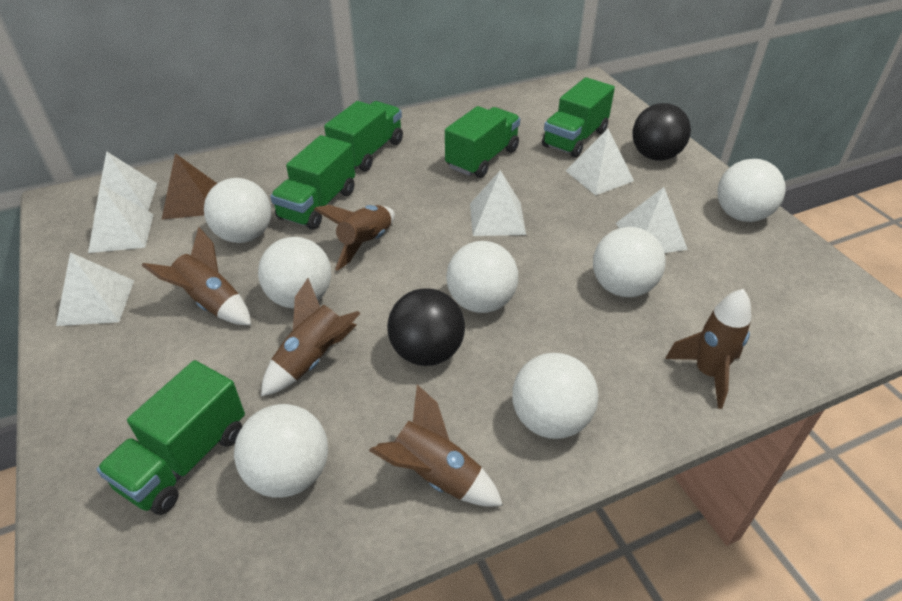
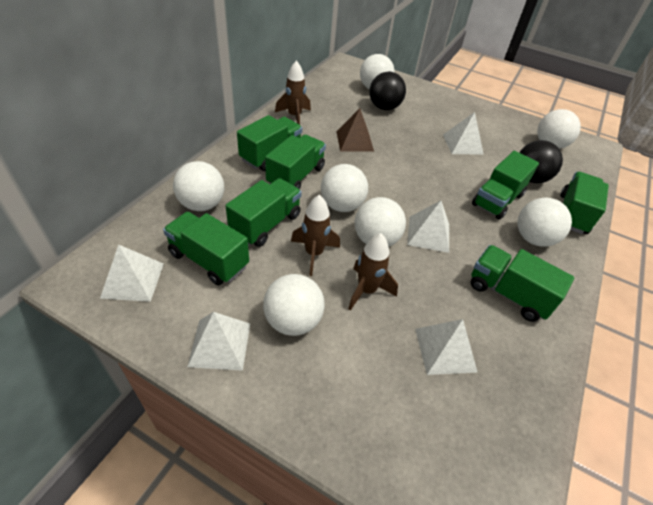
brown rocket: 5 -> 3
green truck: 5 -> 7
white pyramid: 6 -> 5

